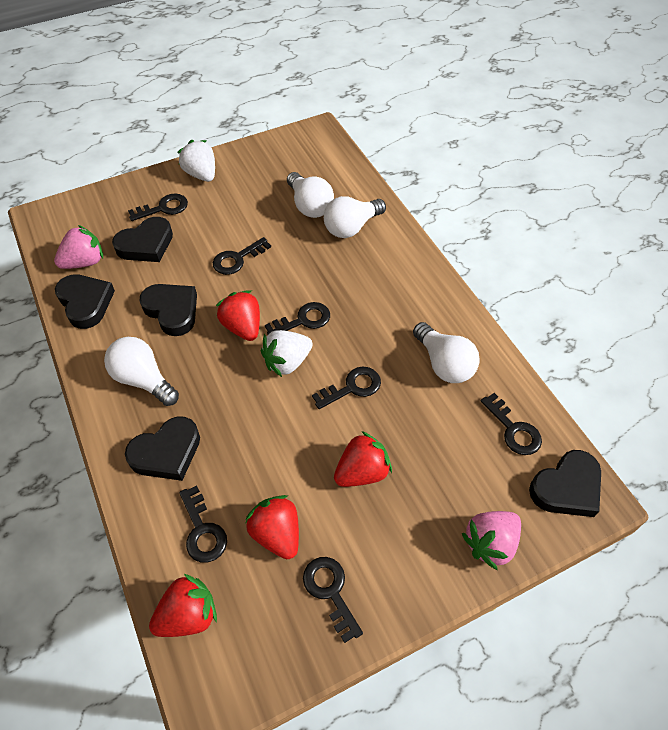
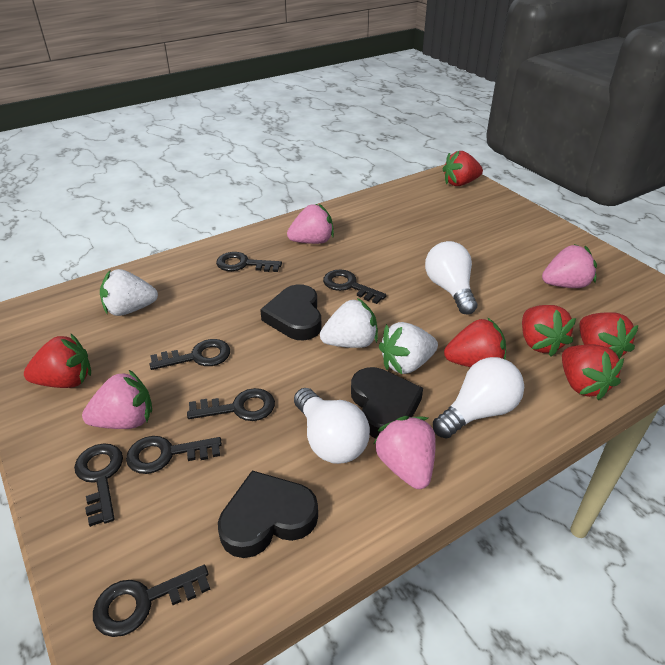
black heart: 5 -> 3
pink strawberry: 2 -> 4
red strawberry: 4 -> 6
white light bulb: 4 -> 3
white strawberry: 2 -> 3

